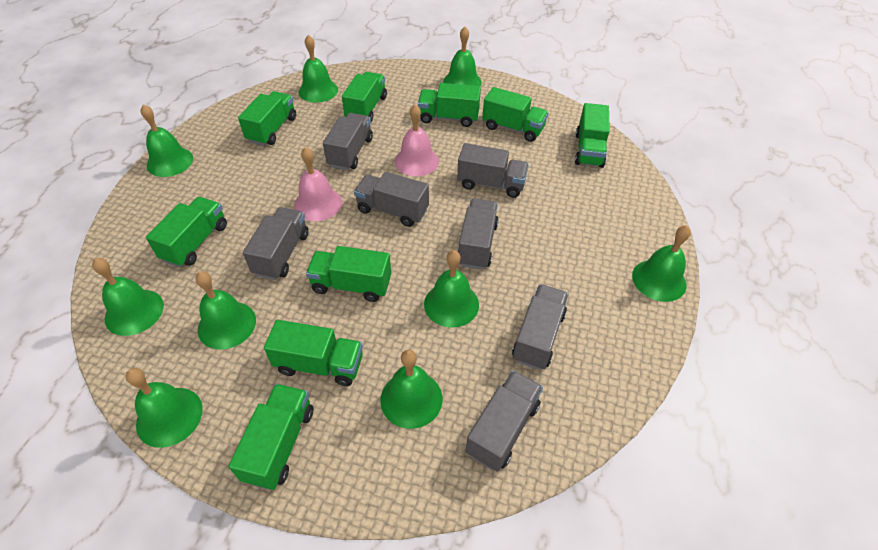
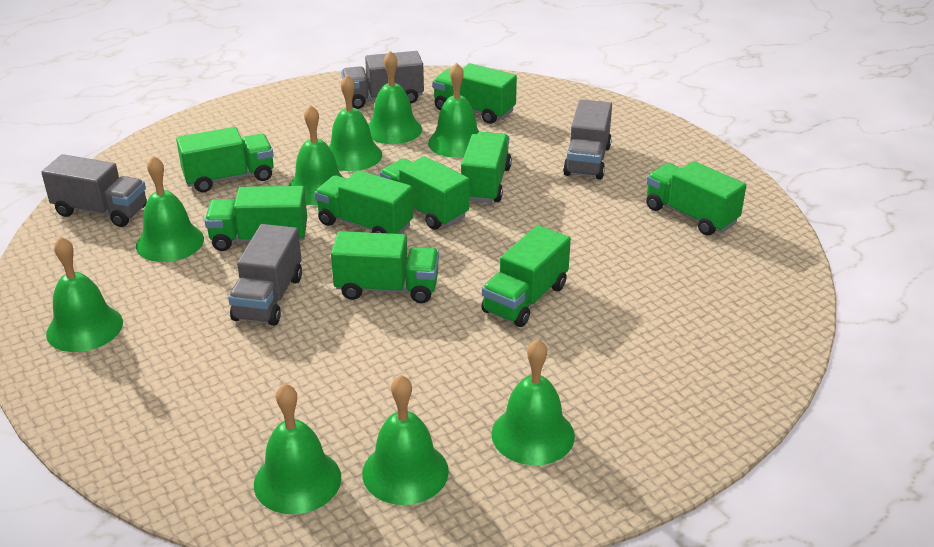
grey truck: 7 -> 4
pink bell: 2 -> 0

